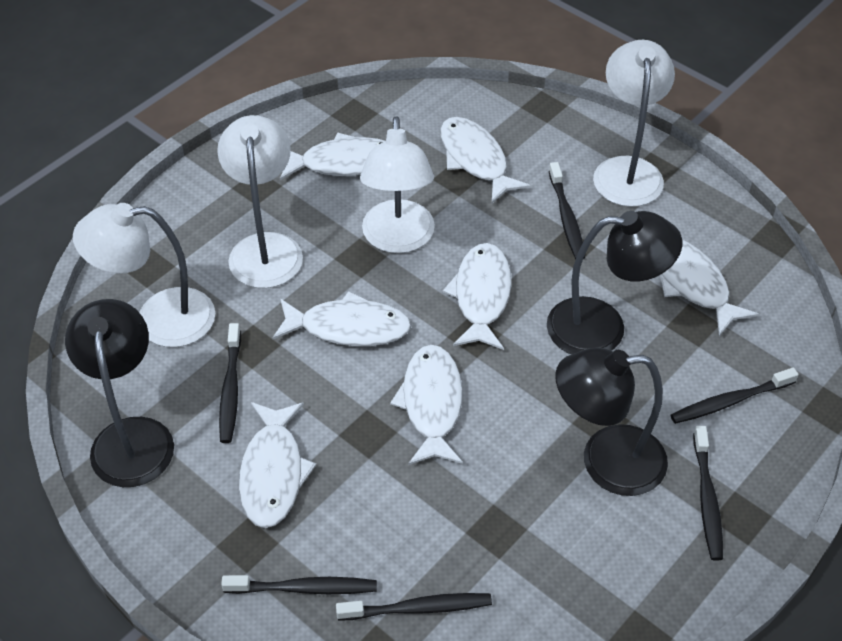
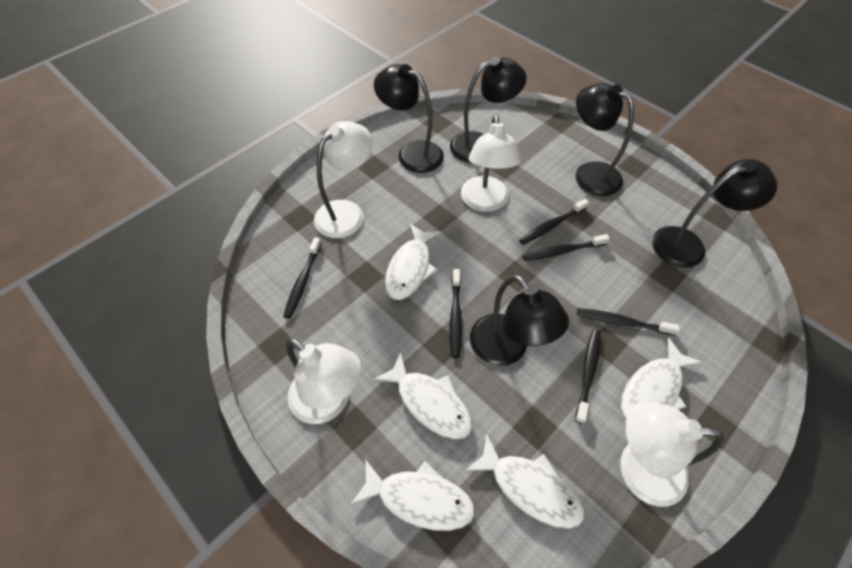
black lamp: 3 -> 5
white fish: 7 -> 5

